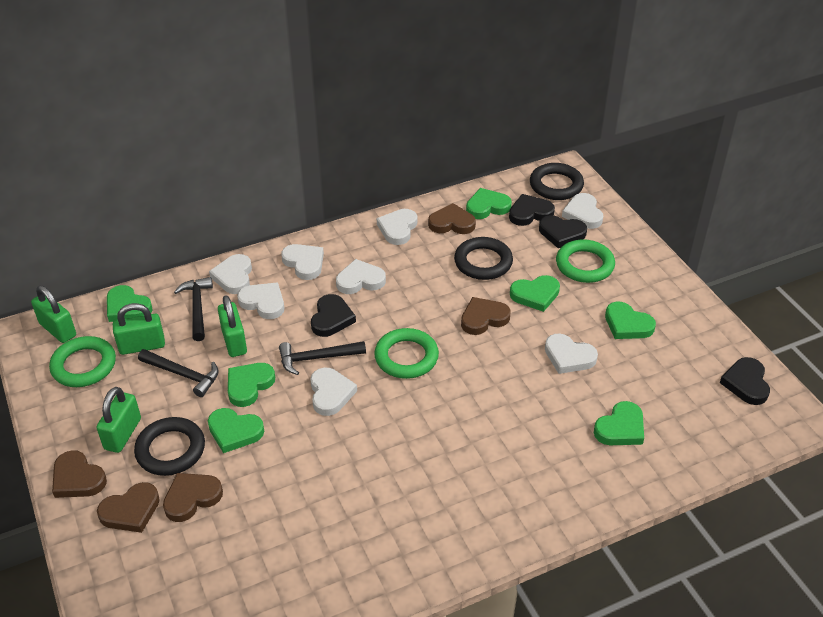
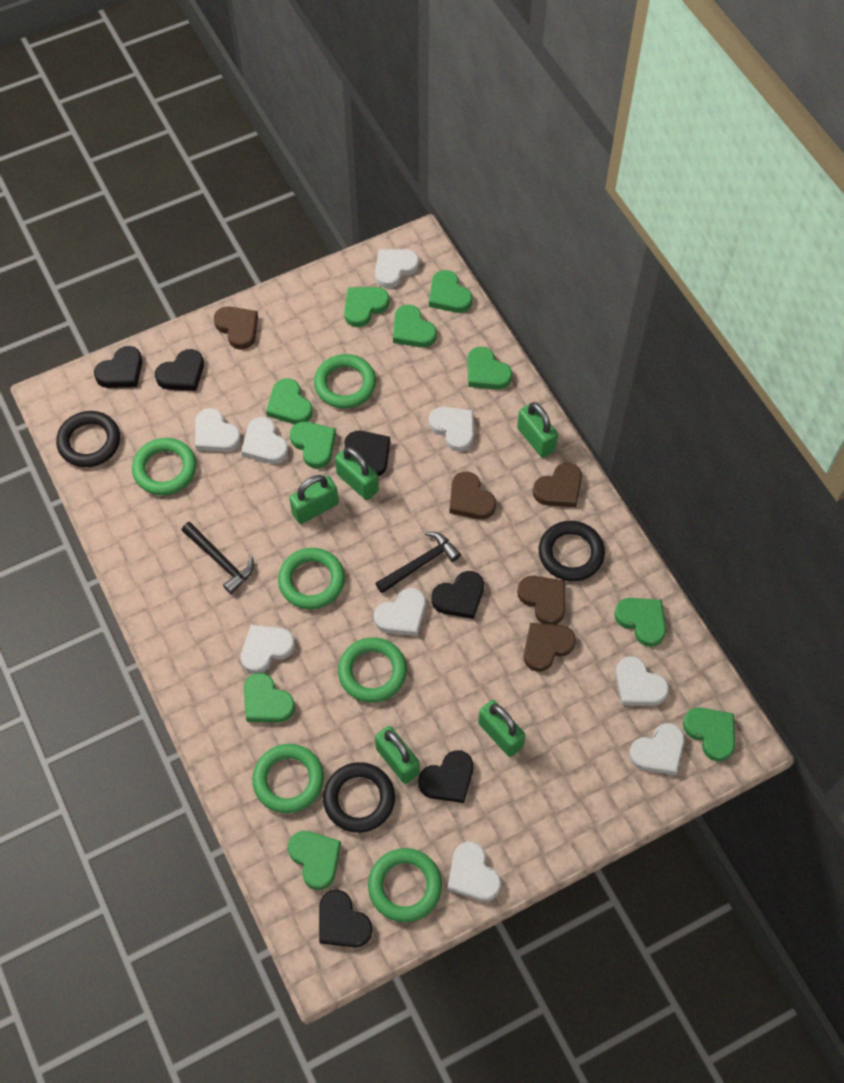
black hammer: 3 -> 2
black heart: 4 -> 6
green heart: 7 -> 10
green padlock: 4 -> 5
green ring: 3 -> 6
white heart: 8 -> 9

